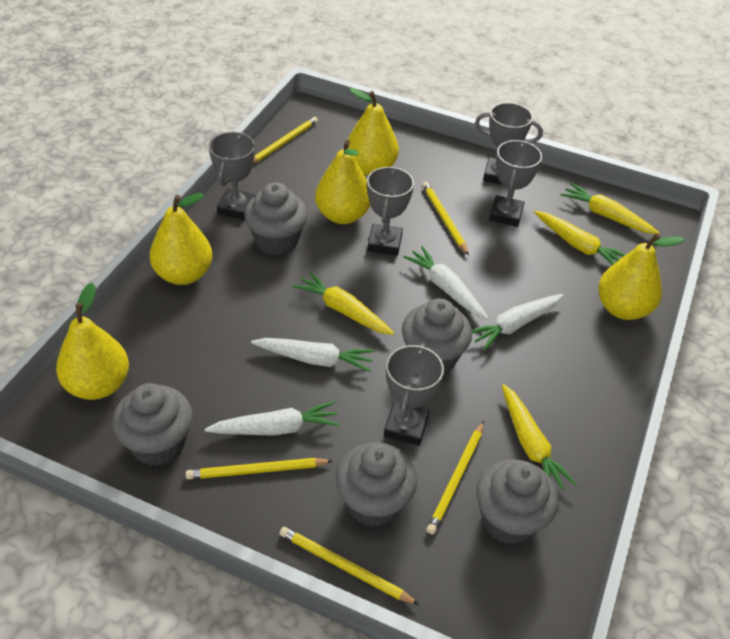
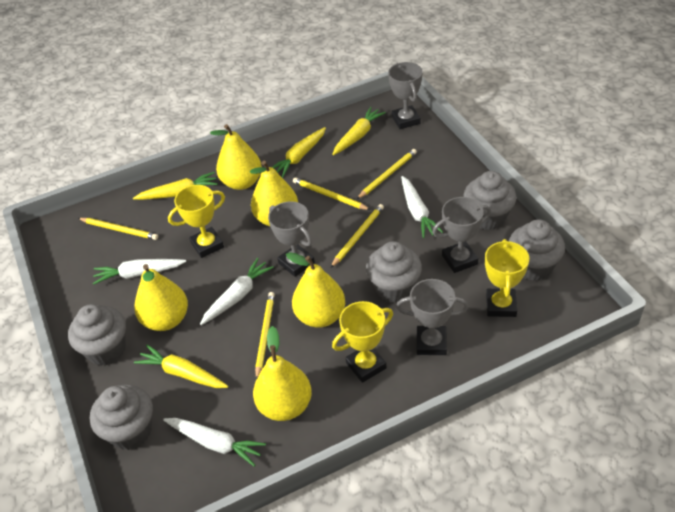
grey trophy: 5 -> 4
yellow trophy: 0 -> 3

